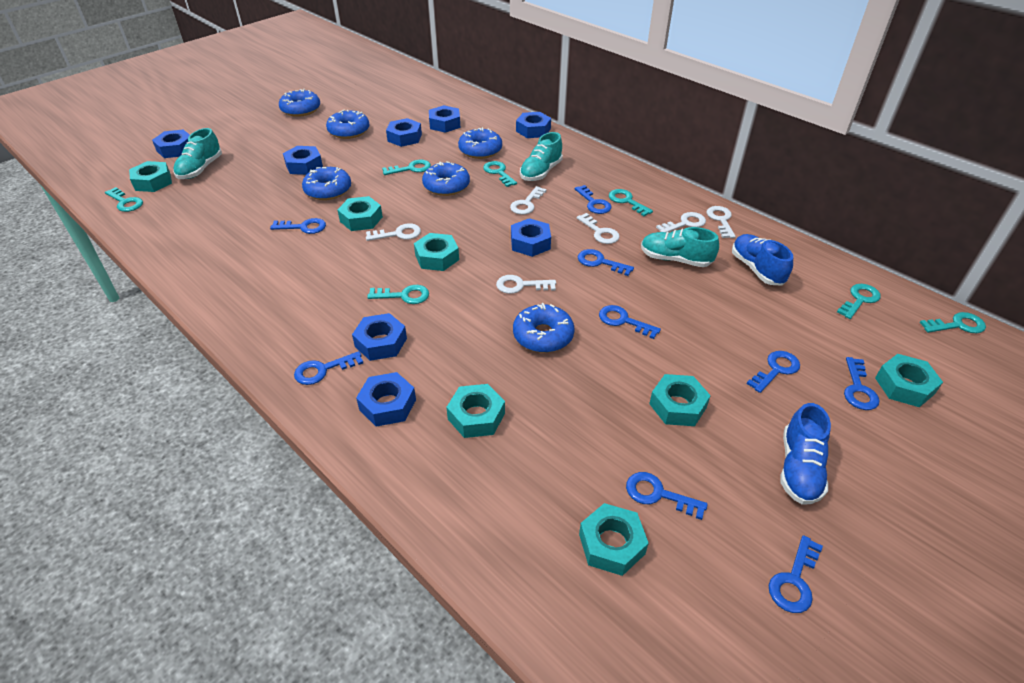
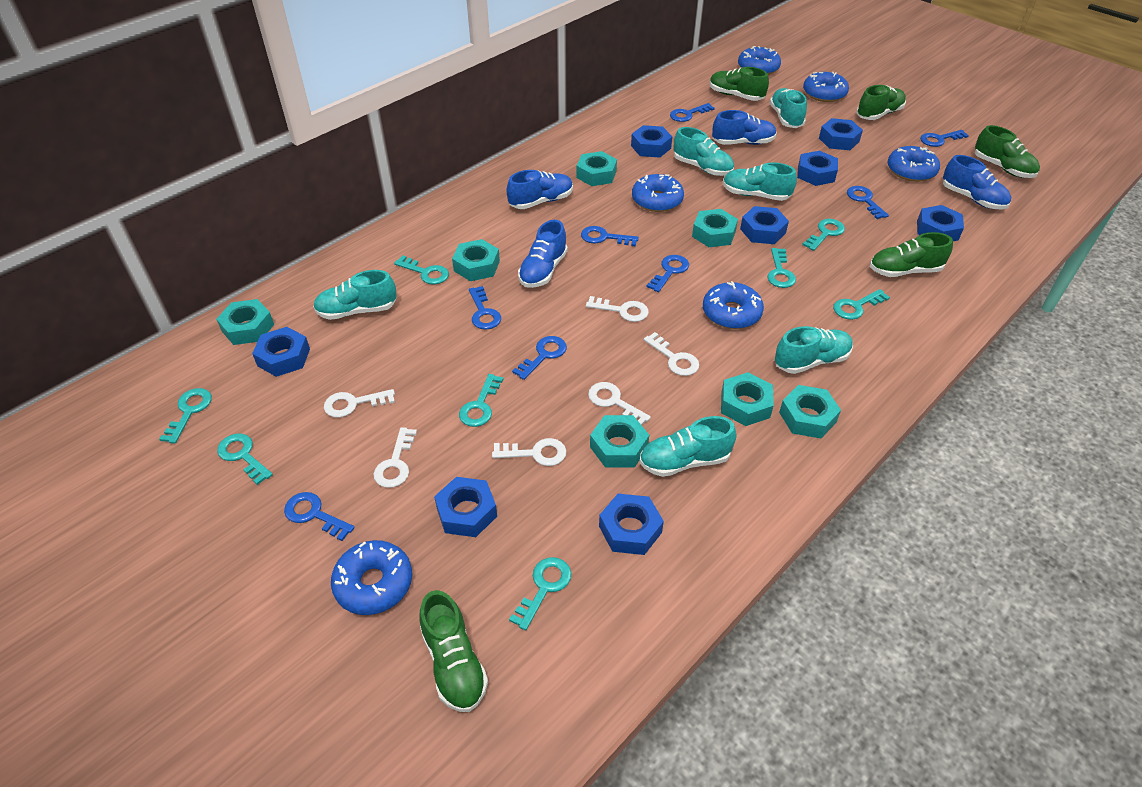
blue key: 9 -> 8
blue shoe: 2 -> 4
green shoe: 0 -> 5
turquoise key: 7 -> 8
turquoise shoe: 3 -> 6

